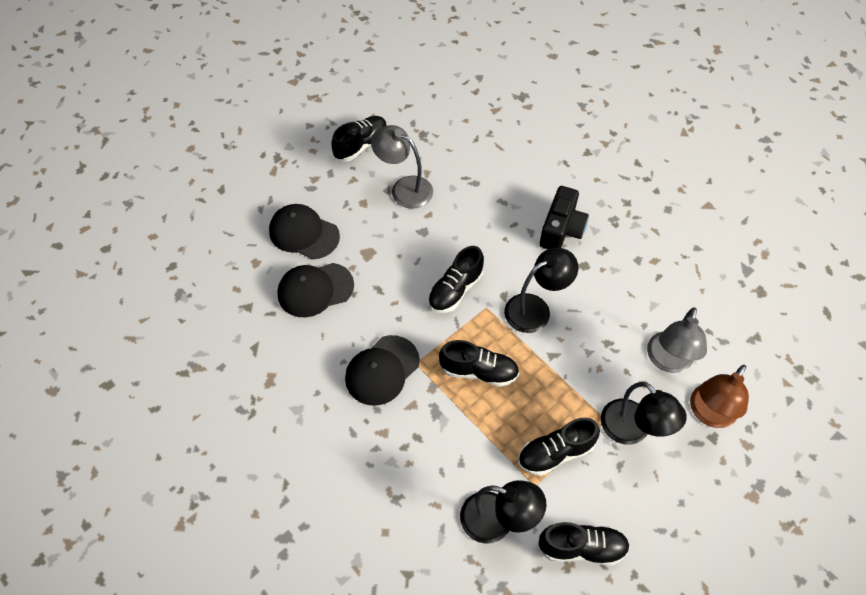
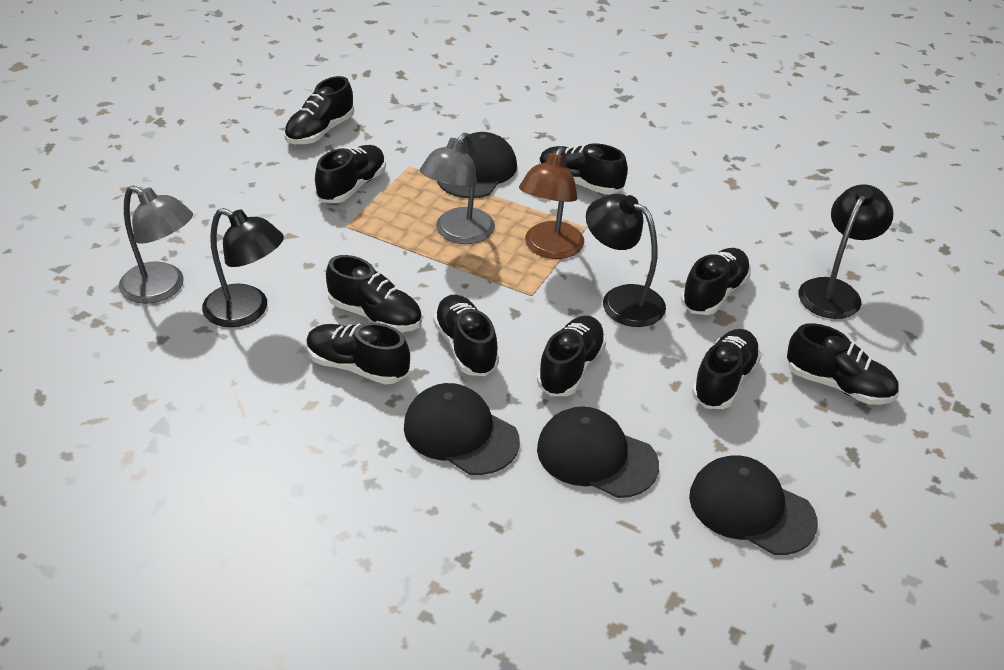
black camera: 1 -> 0
black cap: 3 -> 4
black shoe: 5 -> 10

